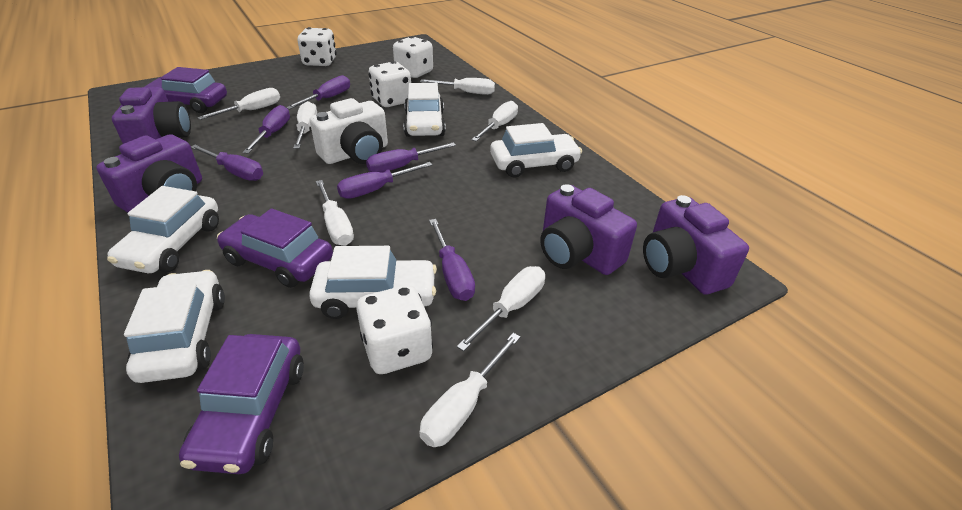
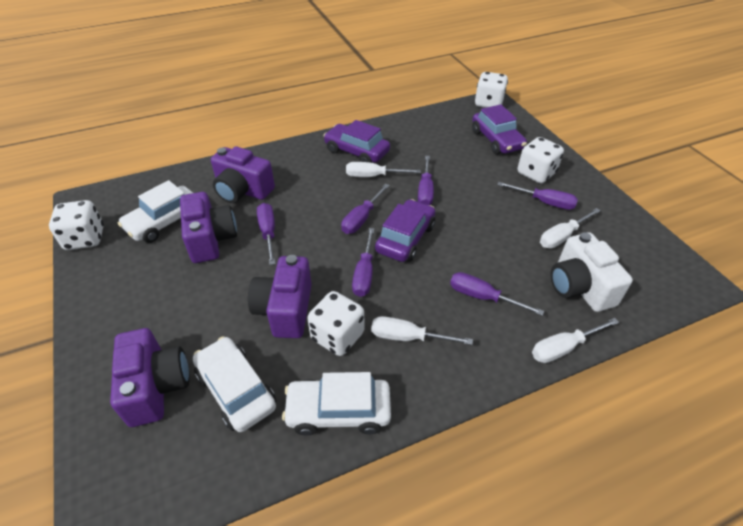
white car: 5 -> 3
white screwdriver: 7 -> 4

